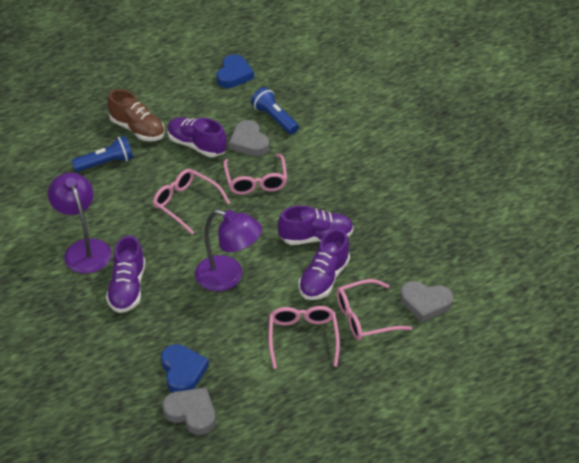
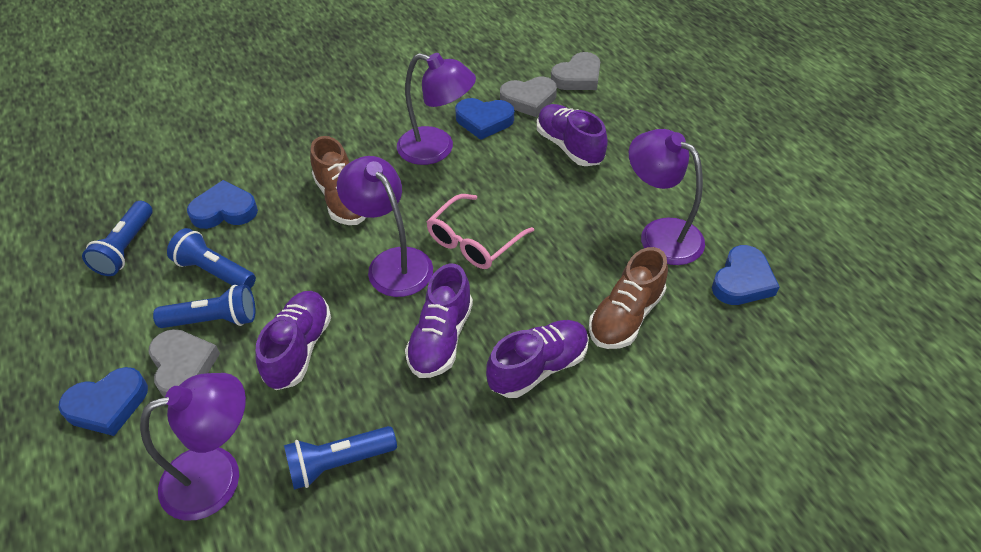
blue flashlight: 2 -> 4
blue heart: 2 -> 4
brown shoe: 1 -> 2
pink glasses: 4 -> 1
purple lamp: 2 -> 4

